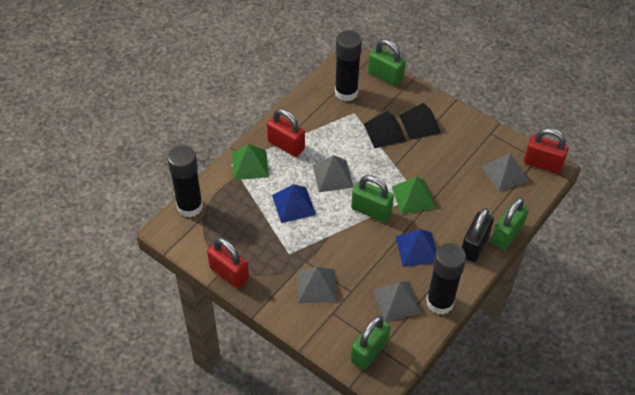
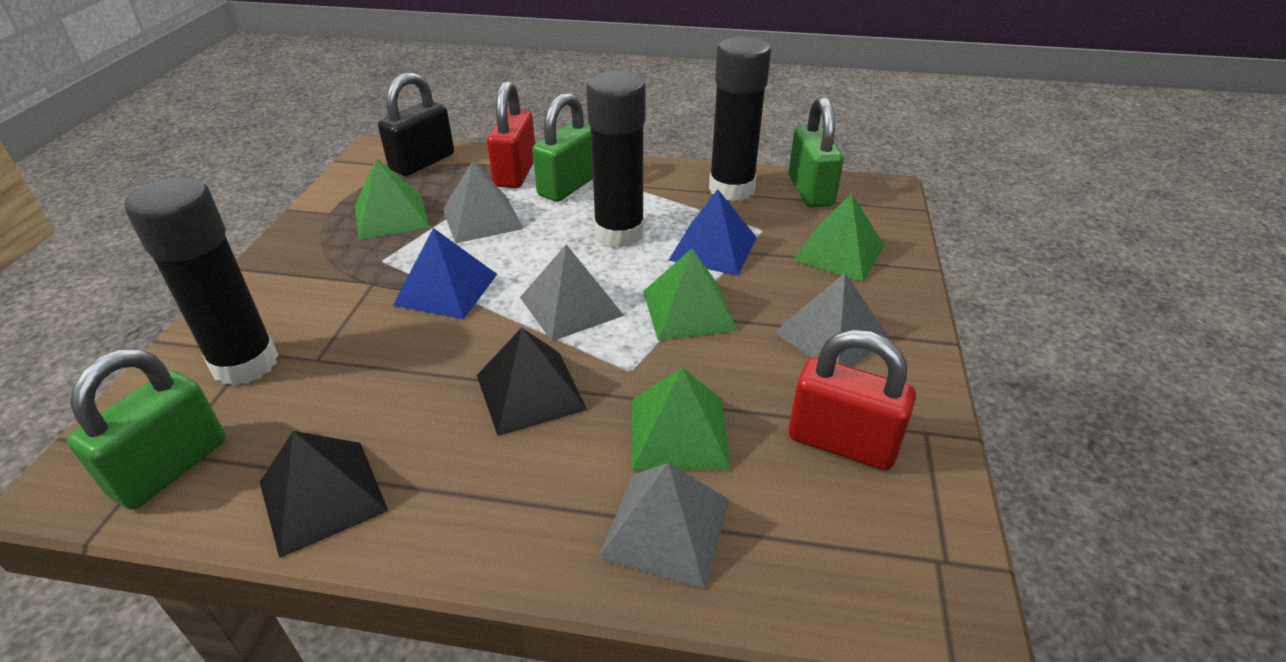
green padlock: 4 -> 3
green pyramid: 2 -> 4
red padlock: 3 -> 2

